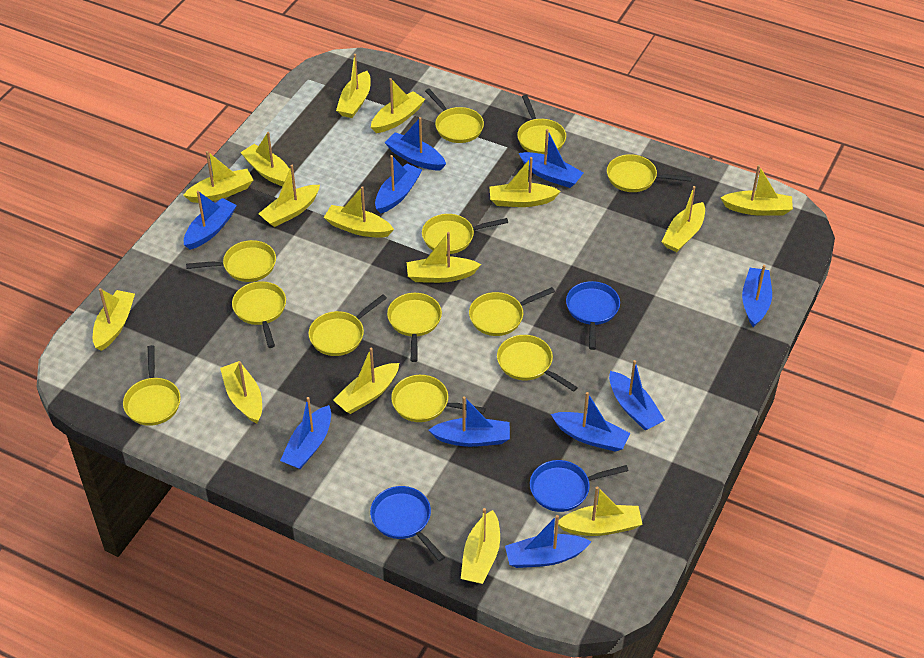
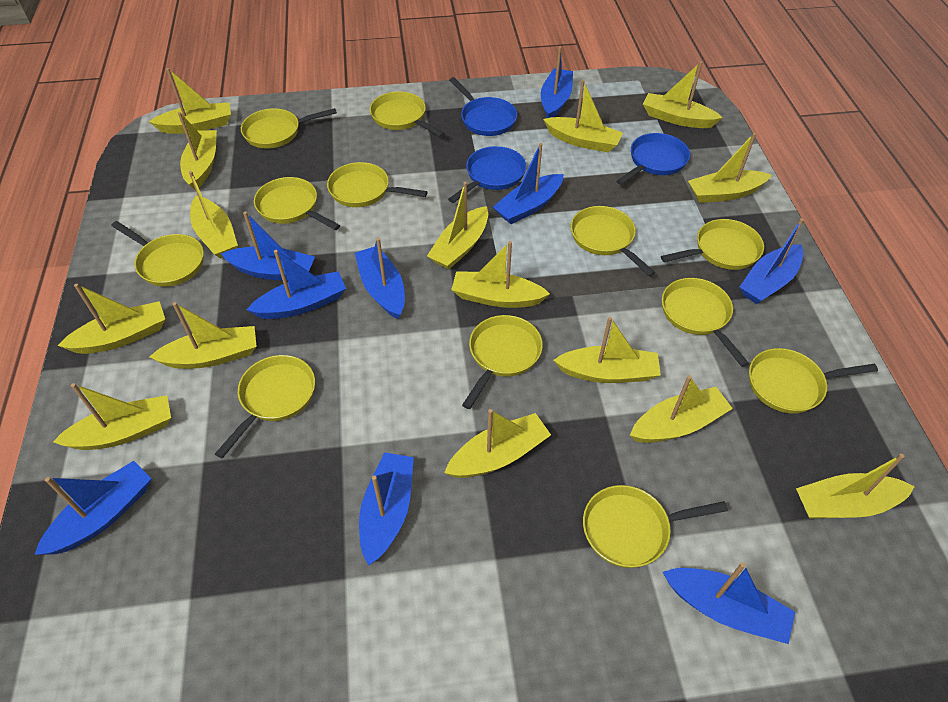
blue boat: 10 -> 9

